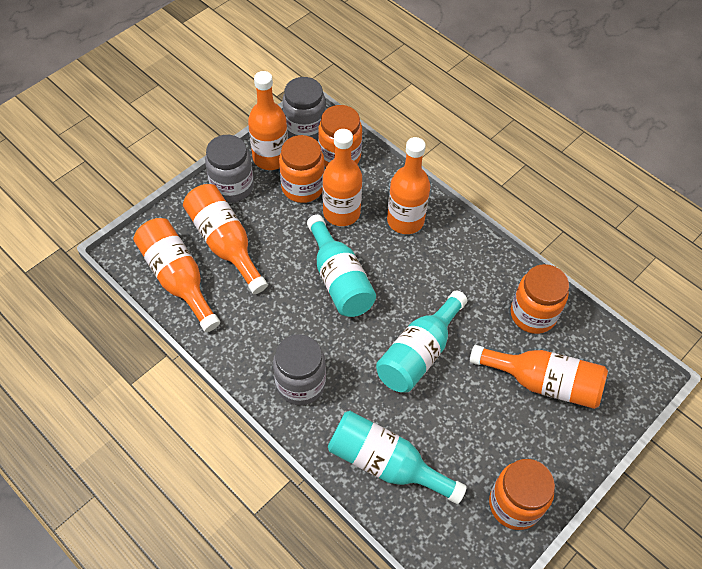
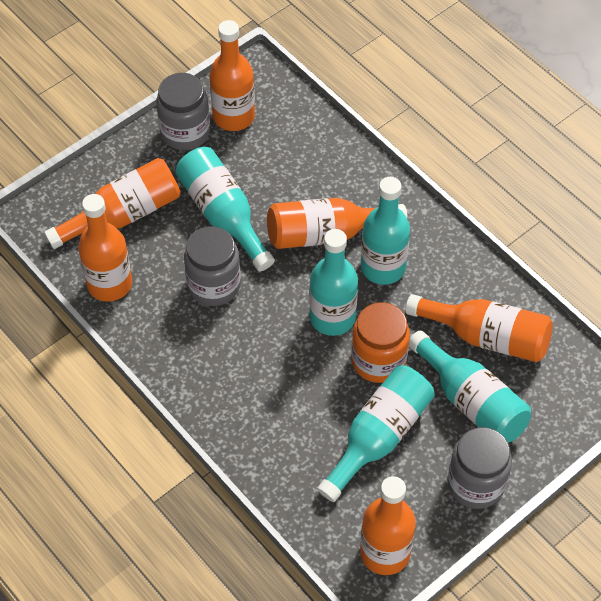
orange jar: 4 -> 1
turquoise bottle: 3 -> 5

